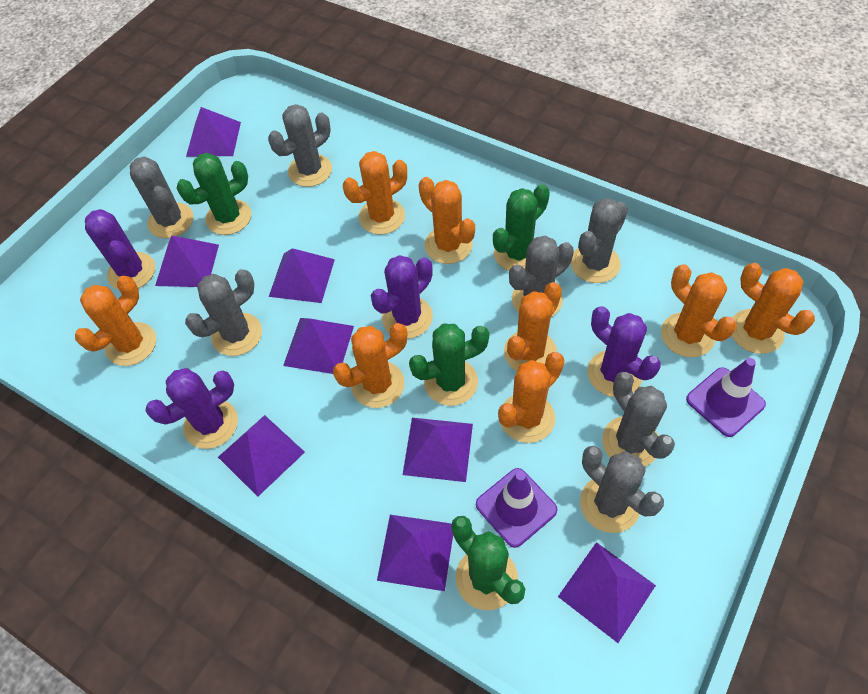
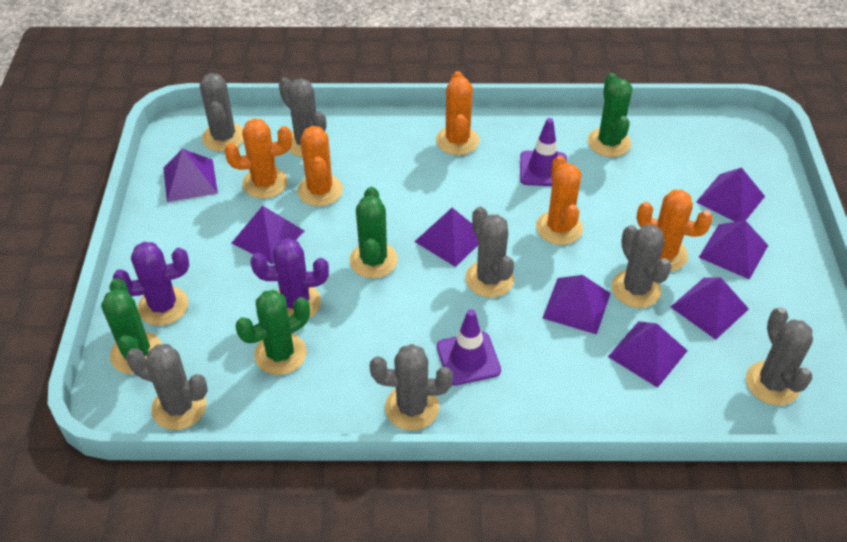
orange cactus: 8 -> 5
purple cactus: 4 -> 2

